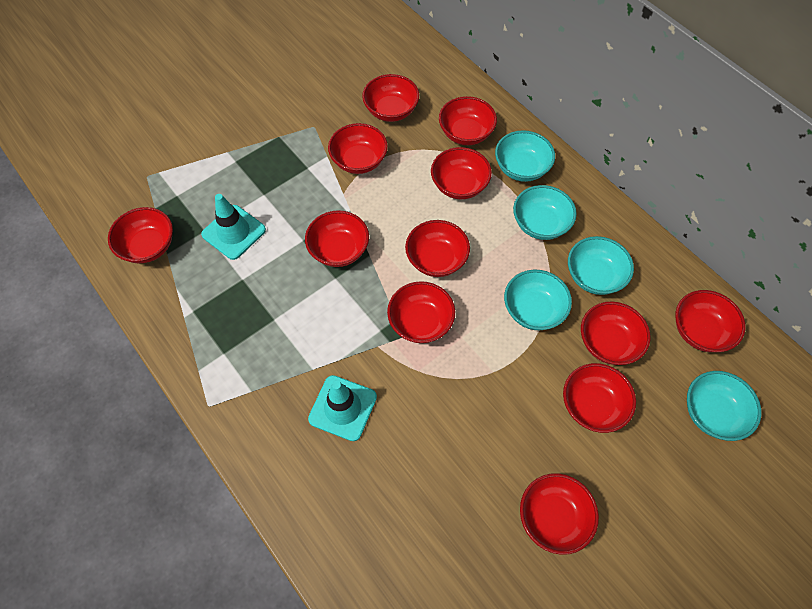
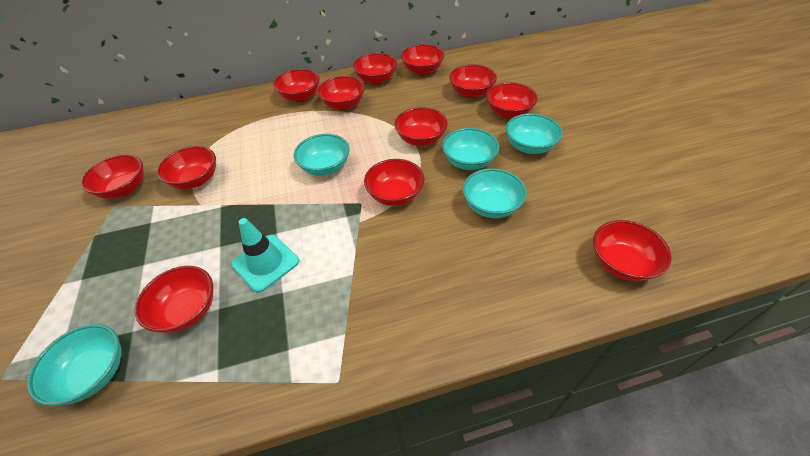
turquoise traffic cone: 2 -> 1

